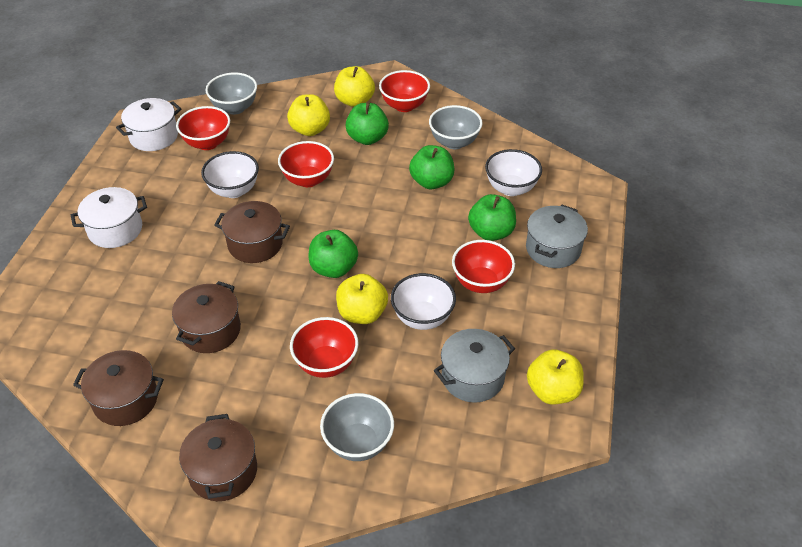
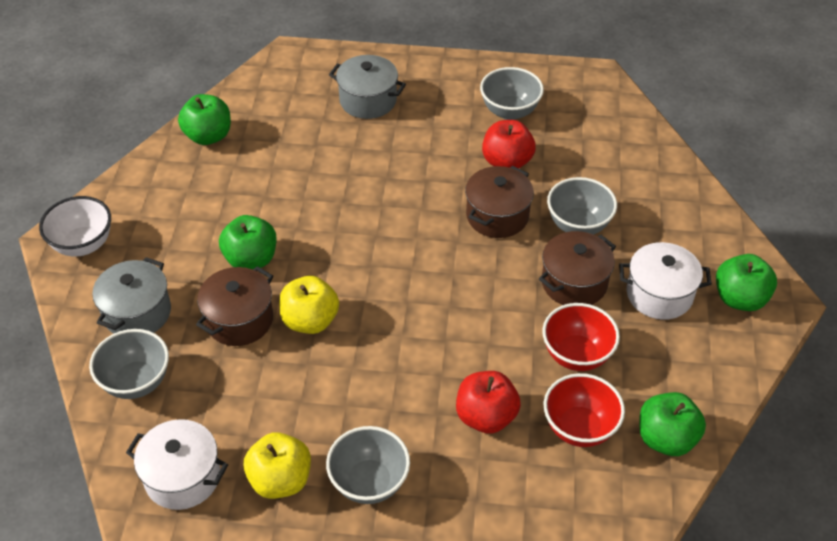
brown pot: 4 -> 3
grey bowl: 3 -> 4
red apple: 0 -> 2
red bowl: 5 -> 2
white bowl: 3 -> 1
yellow apple: 4 -> 2

